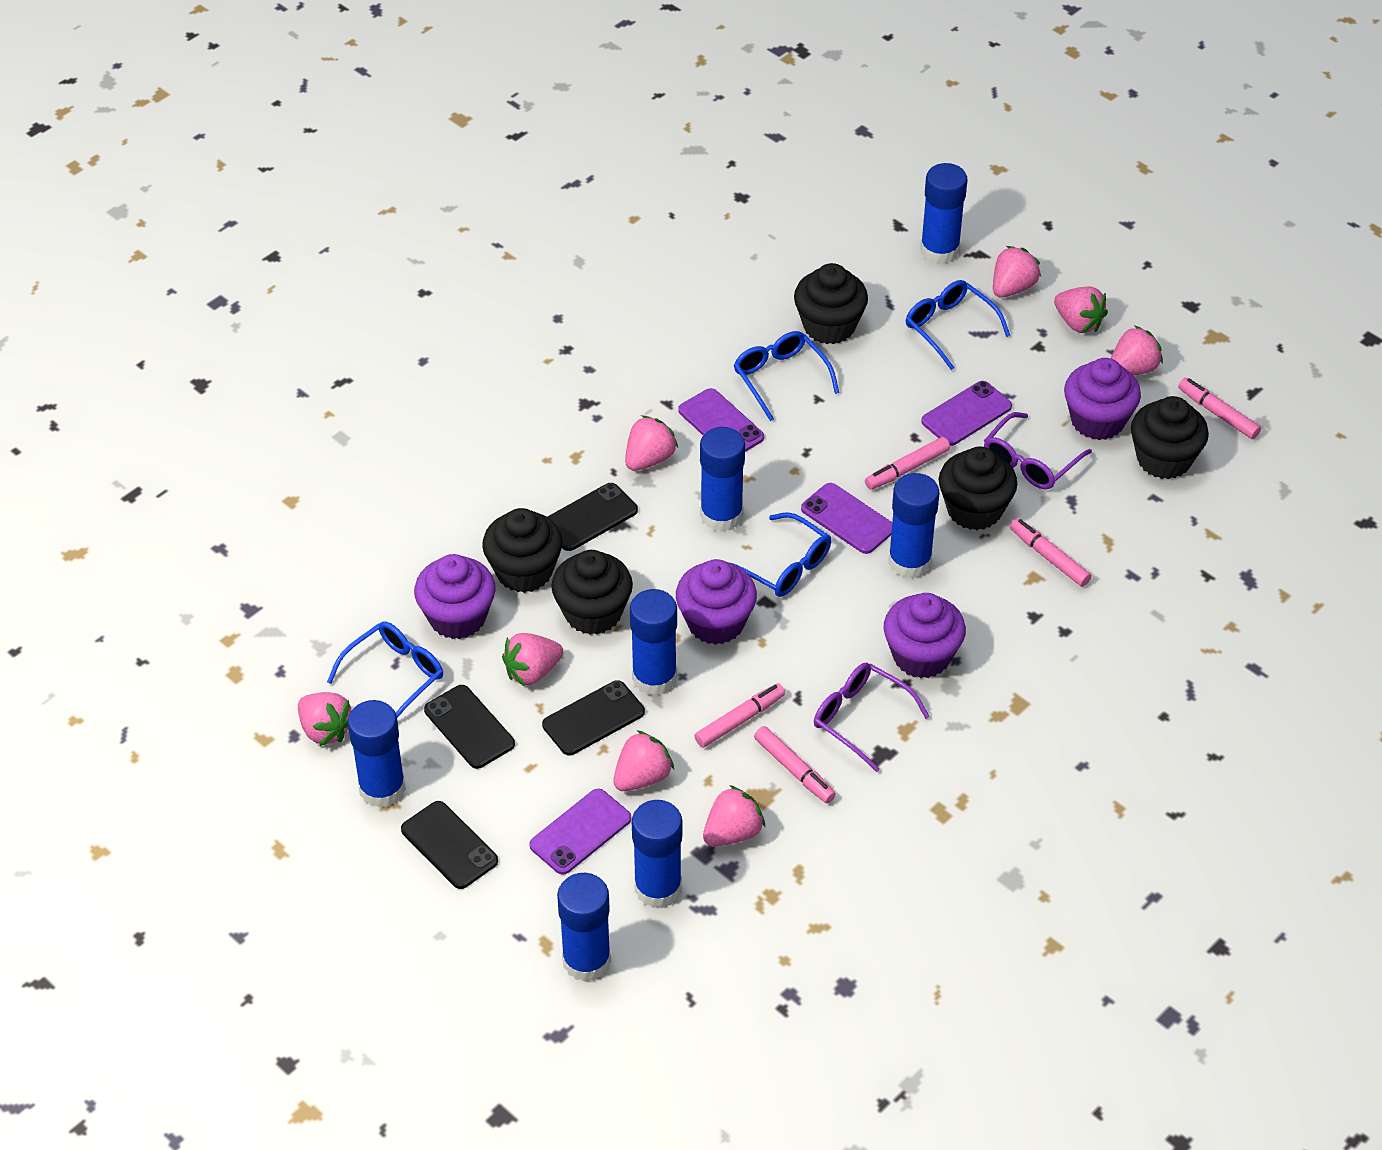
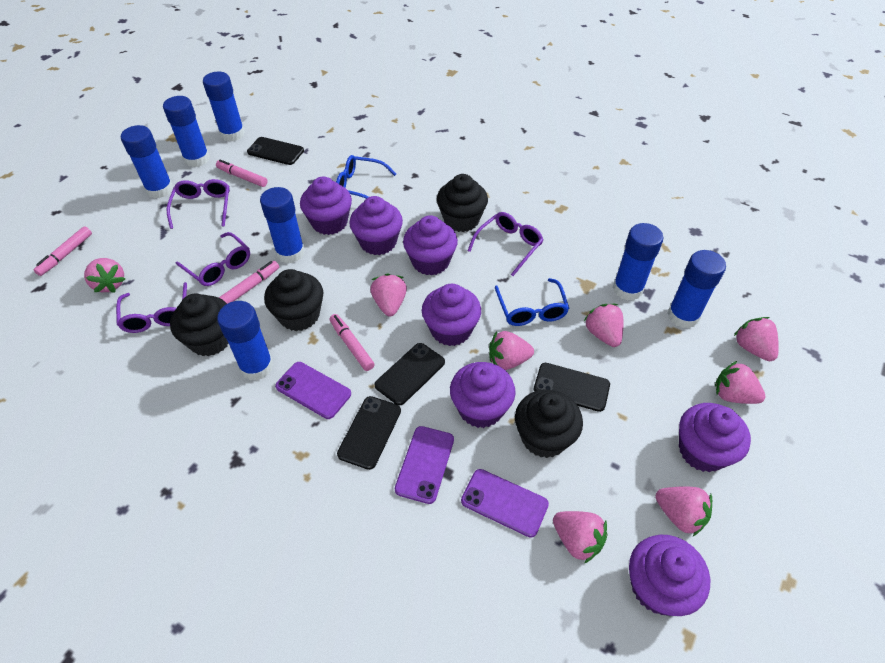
black cupcake: 5 -> 4
blue glasses: 4 -> 2
pink marker: 5 -> 4
purple cupcake: 4 -> 7
purple glasses: 2 -> 4
purple phone: 4 -> 3

